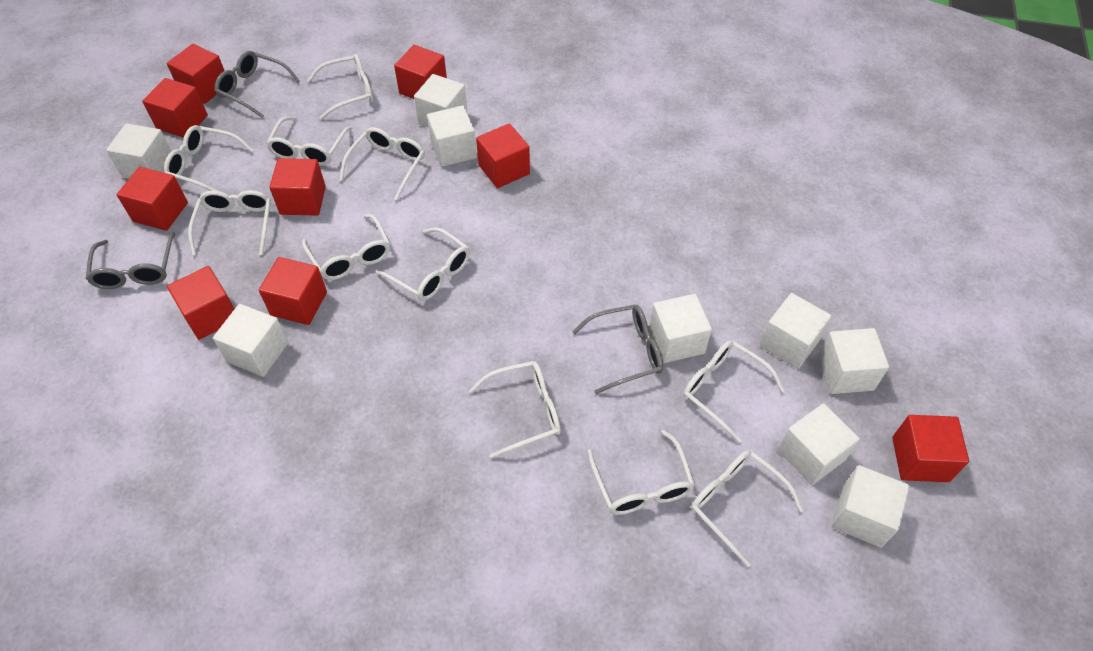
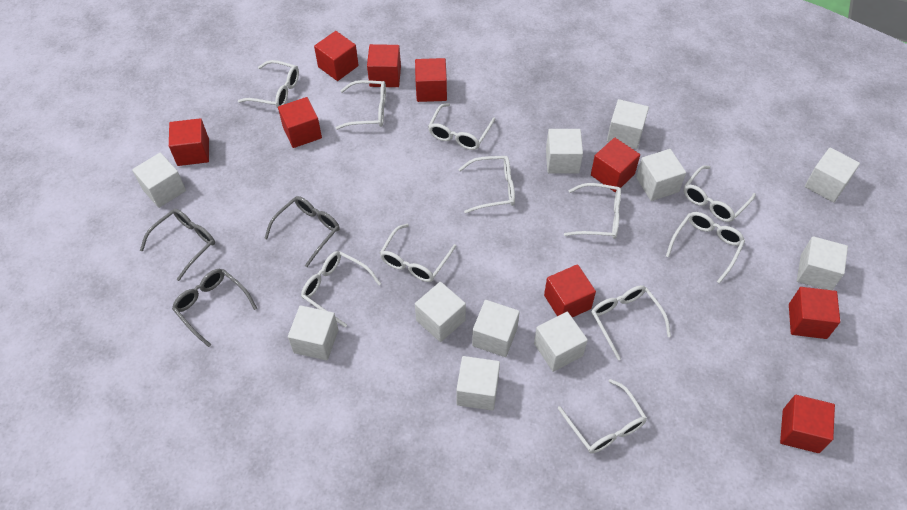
white cube: 9 -> 11

